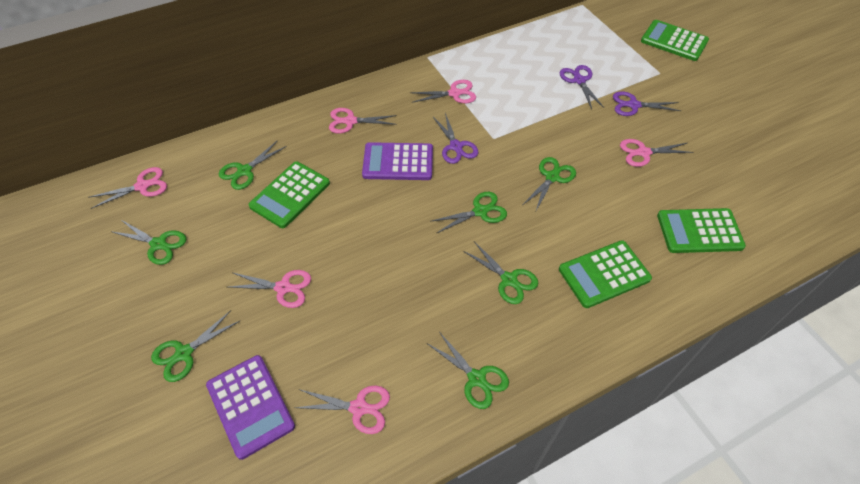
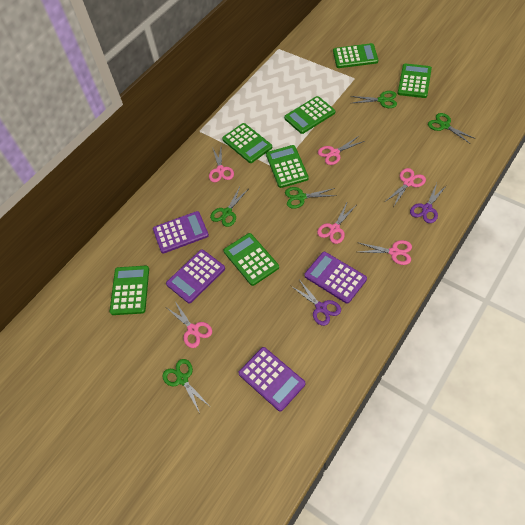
green calculator: 4 -> 7
green scissors: 7 -> 5
purple calculator: 2 -> 4
purple scissors: 3 -> 2

